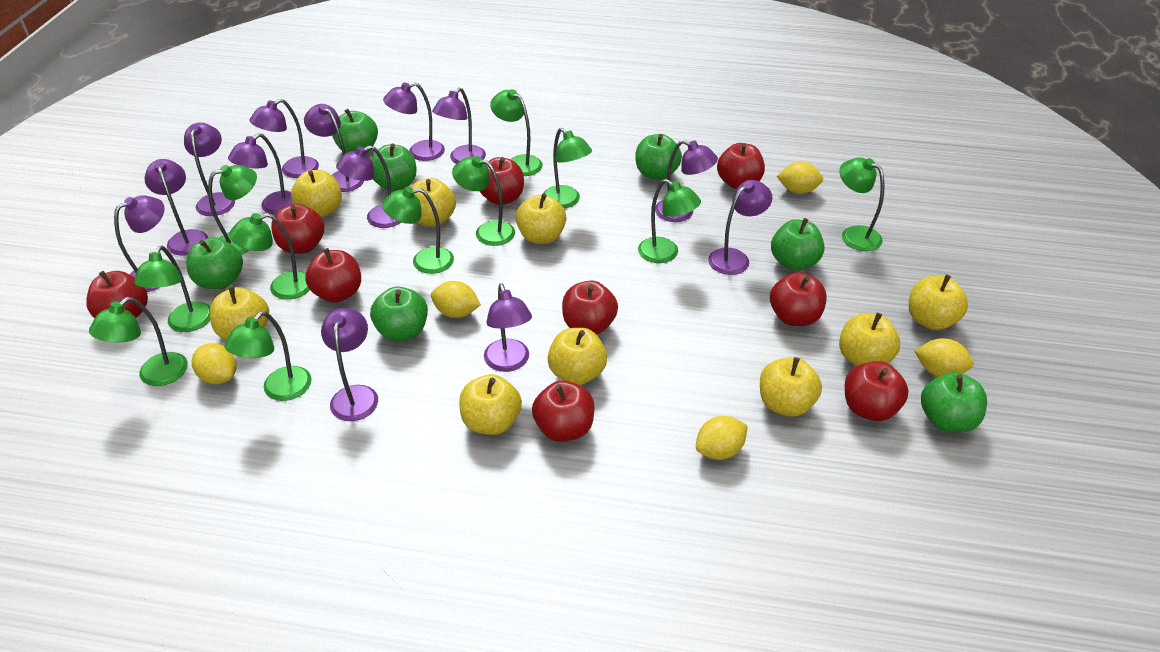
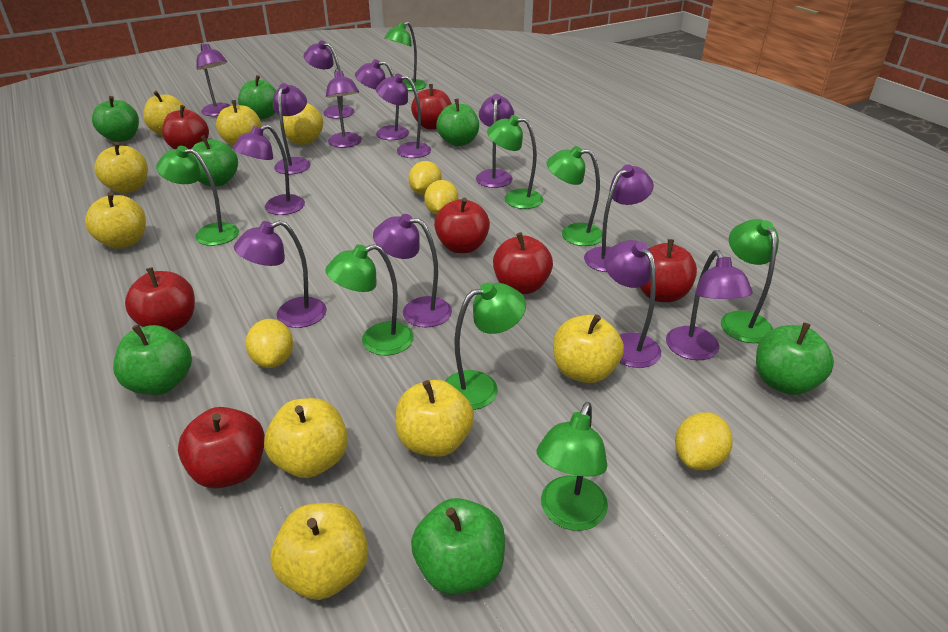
green lamp: 11 -> 8
red apple: 9 -> 7
yellow lemon: 5 -> 4

